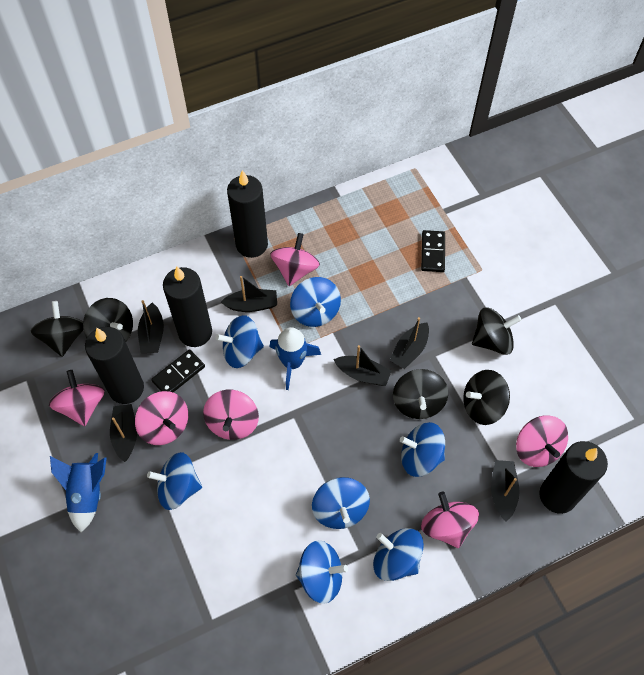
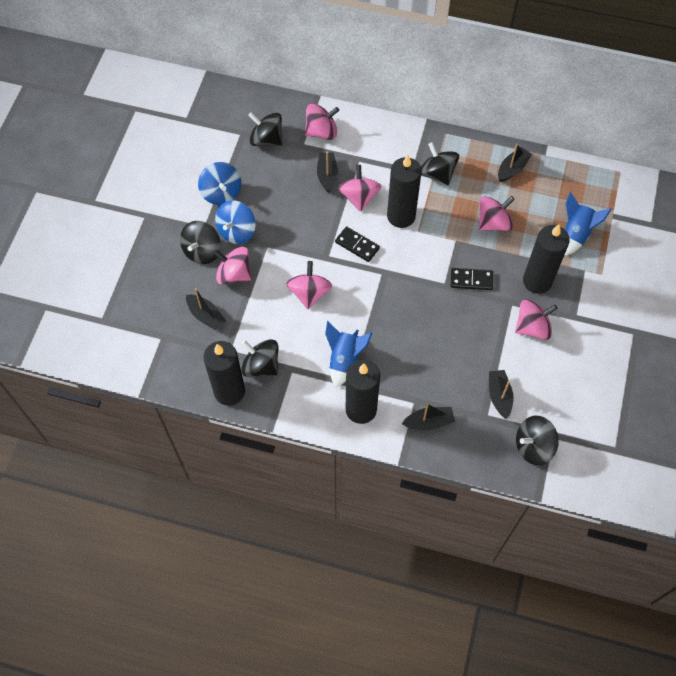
black boat: 6 -> 5
blue spinning top: 7 -> 2

